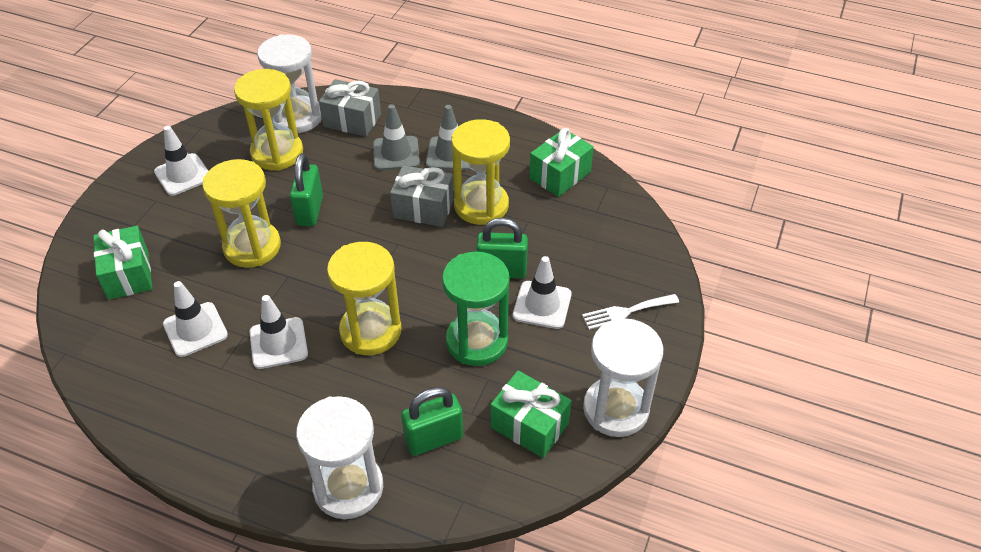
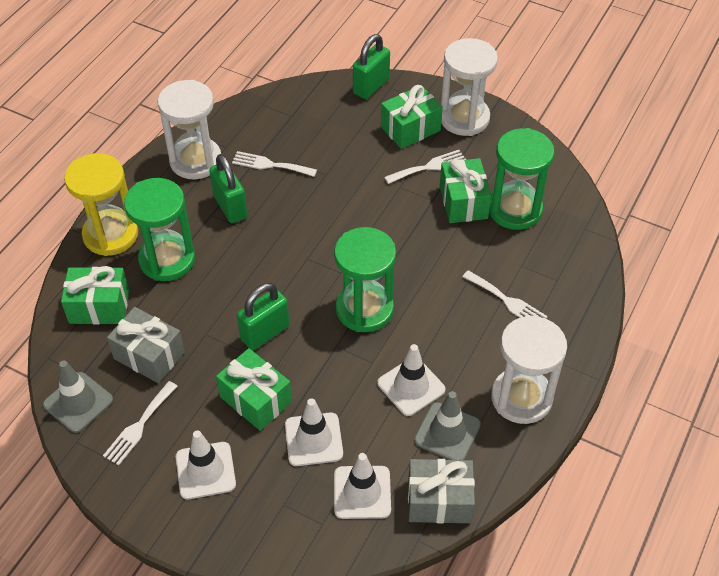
green gift: 3 -> 4
green hourglass: 1 -> 3
white fork: 1 -> 4
yellow hourglass: 4 -> 1

